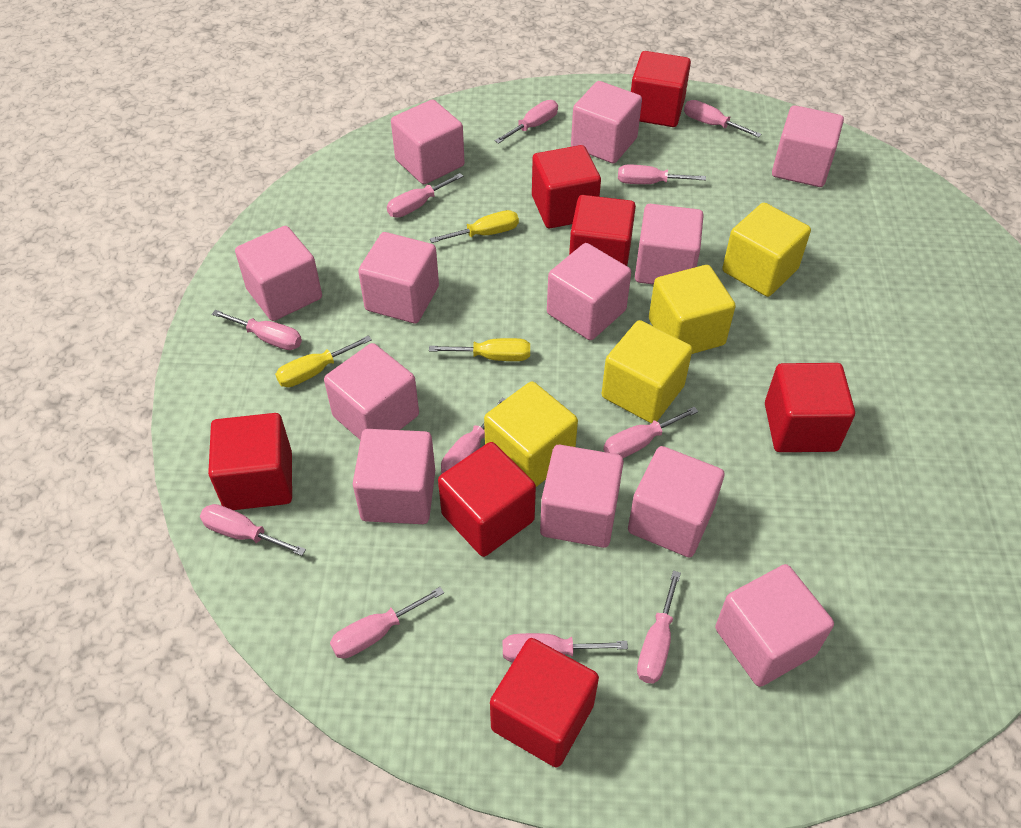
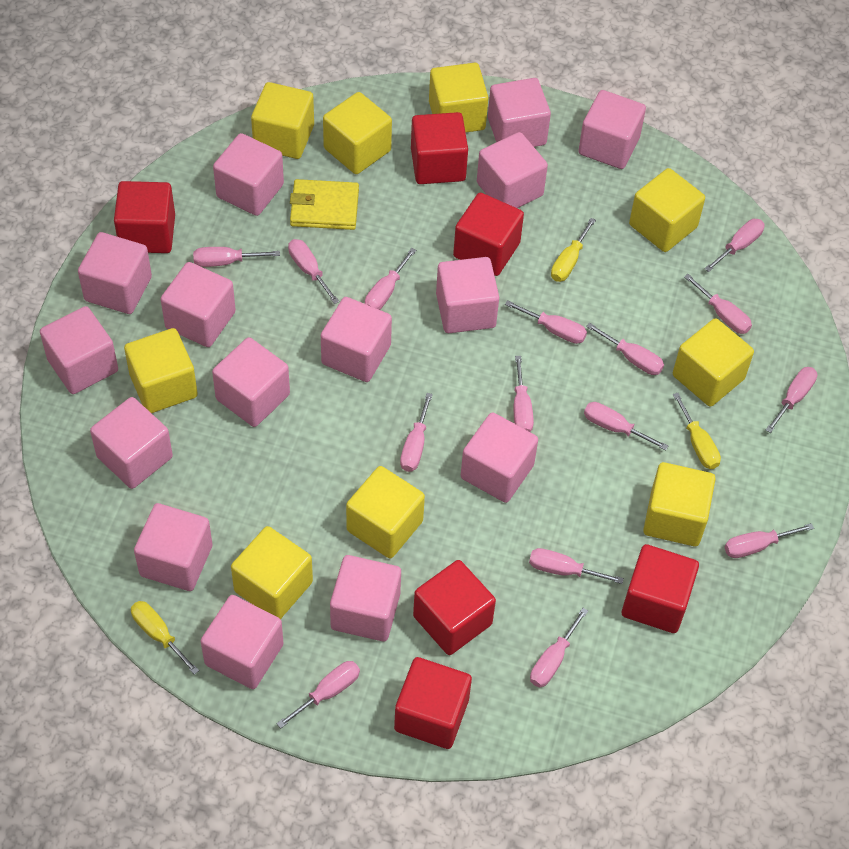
pink cube: 12 -> 15
pink screwdriver: 11 -> 15
red cube: 7 -> 6
yellow cube: 4 -> 9
yellow wallet: 0 -> 1

